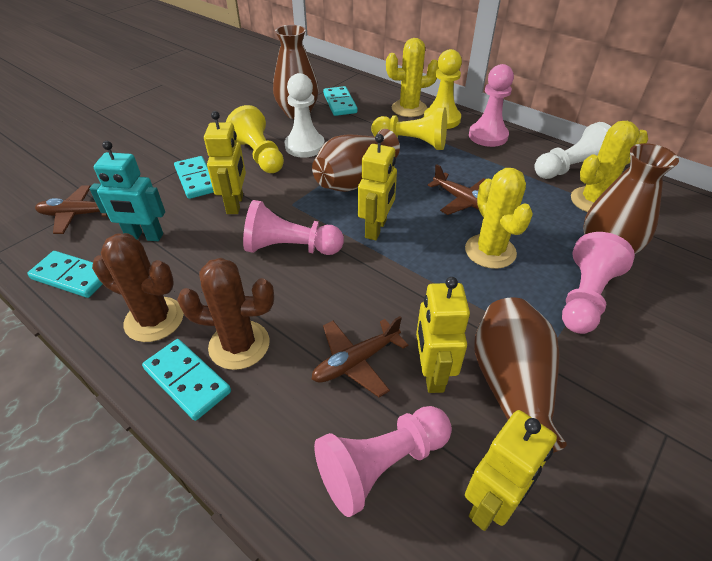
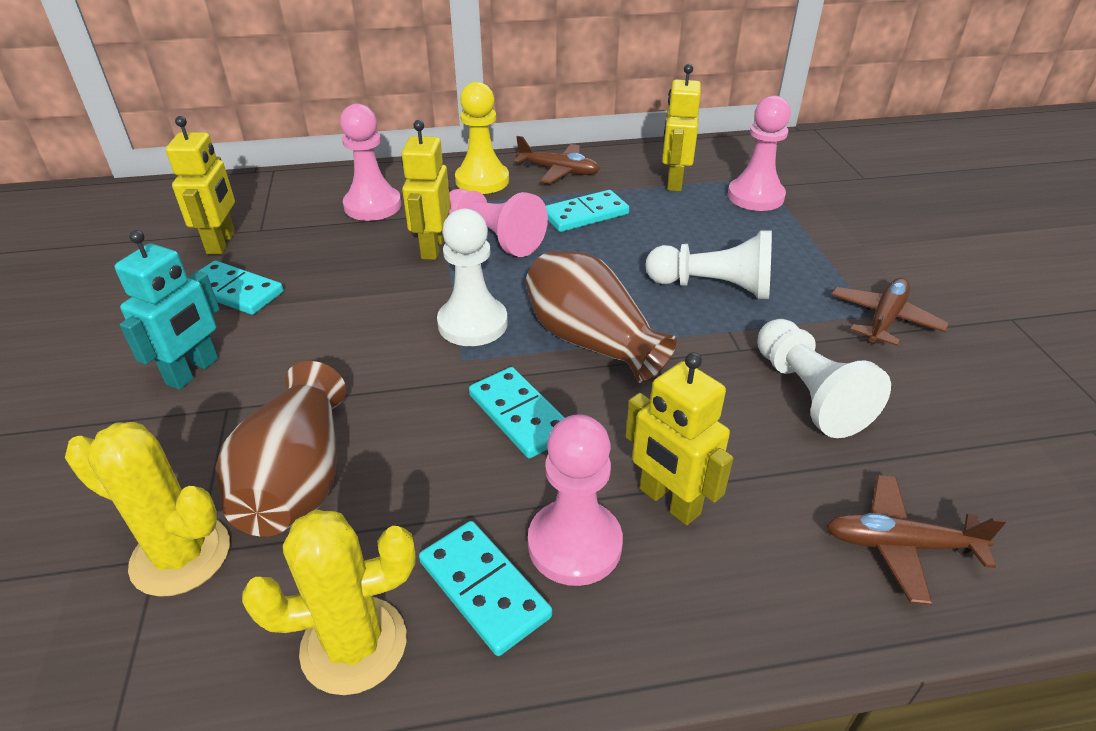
brown cactus: 2 -> 0
brown vase: 4 -> 2
white pawn: 2 -> 3
yellow cactus: 3 -> 2
yellow pawn: 3 -> 1

